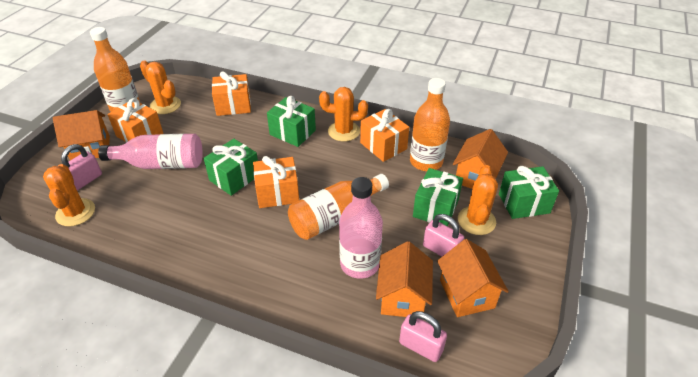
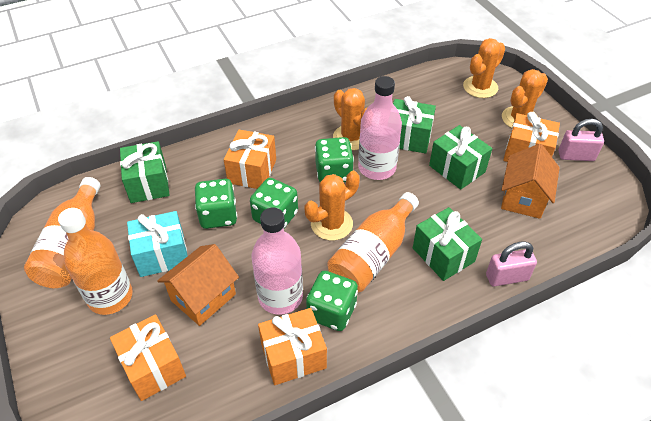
green dice: 0 -> 4
orange house: 4 -> 2
pink padlock: 3 -> 2
turquoise gift: 0 -> 1

